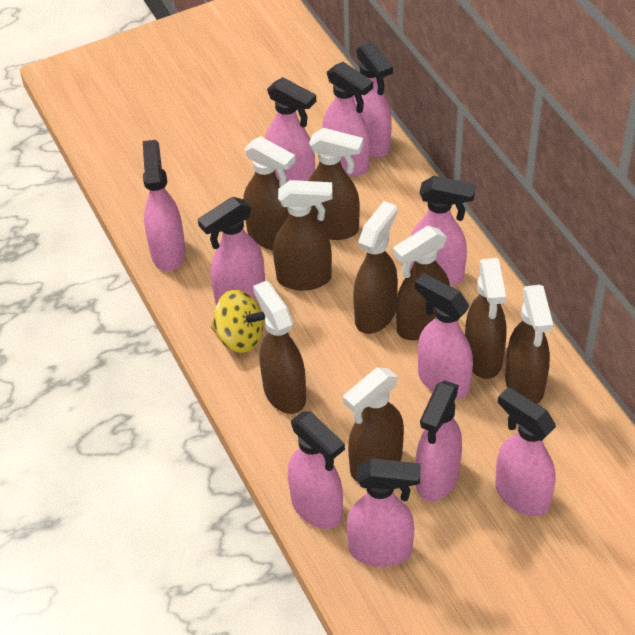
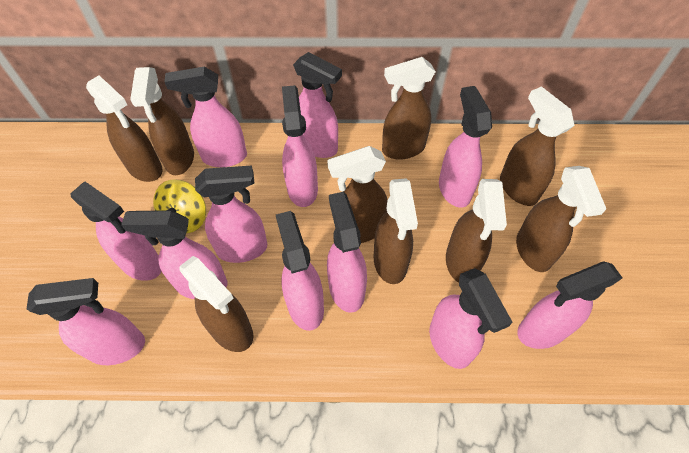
pink spray bottle: 11 -> 12

